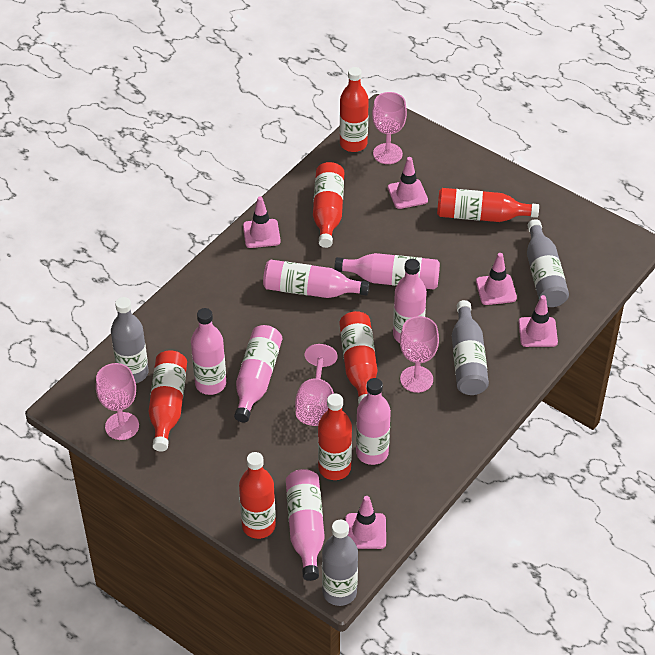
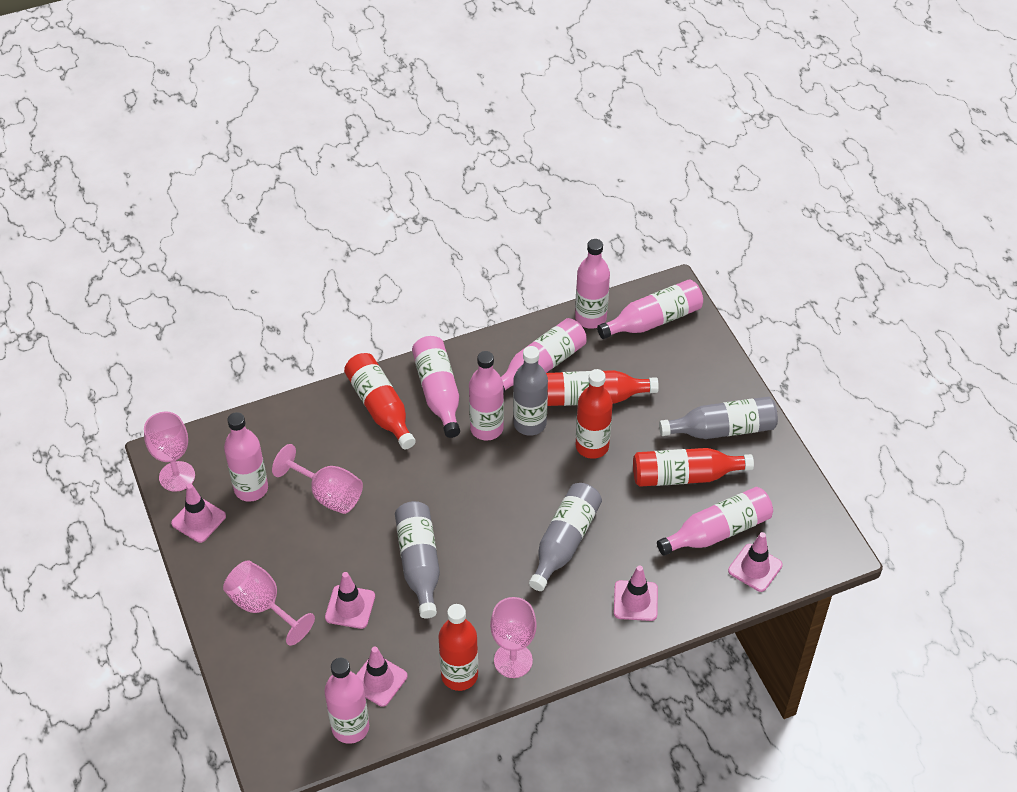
pink bottle: 7 -> 8
red bottle: 7 -> 5

